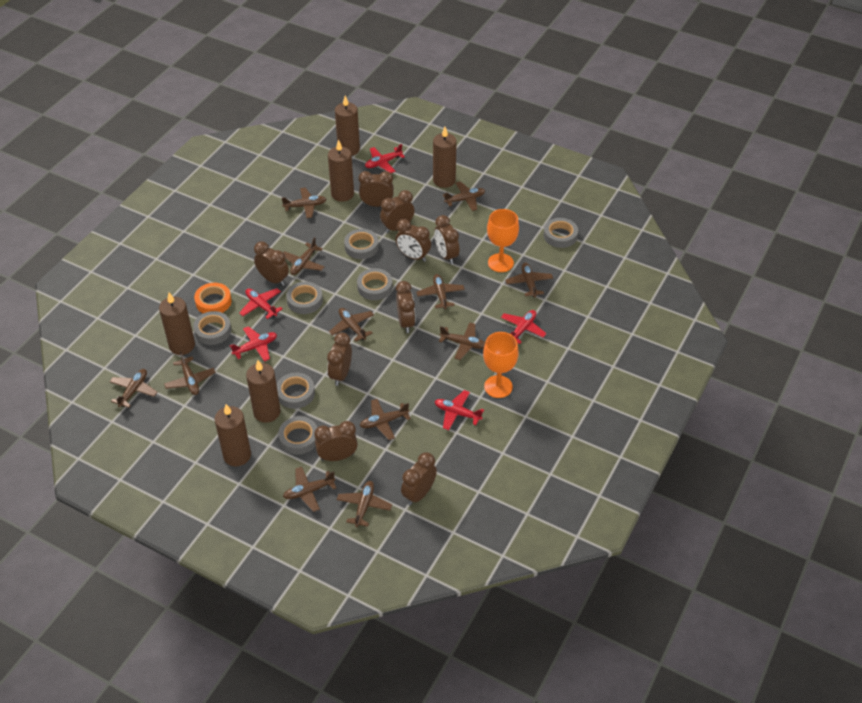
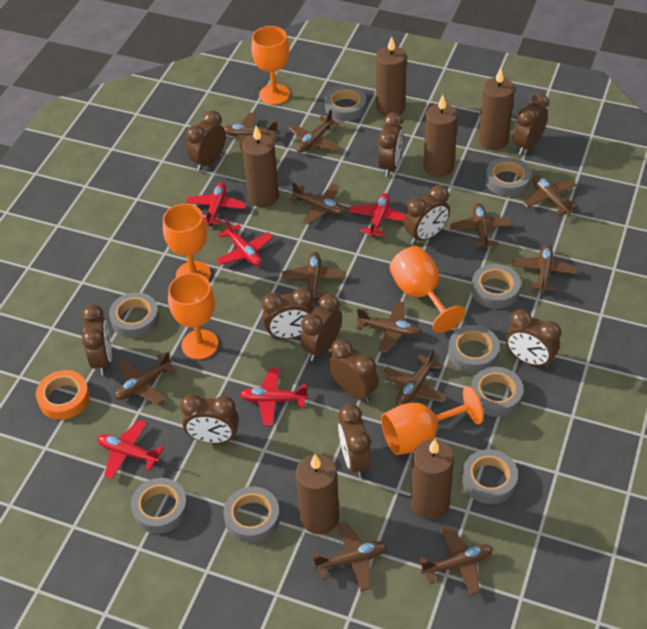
brown clock: 9 -> 11
grey tape: 7 -> 9
orange goblet: 2 -> 5

